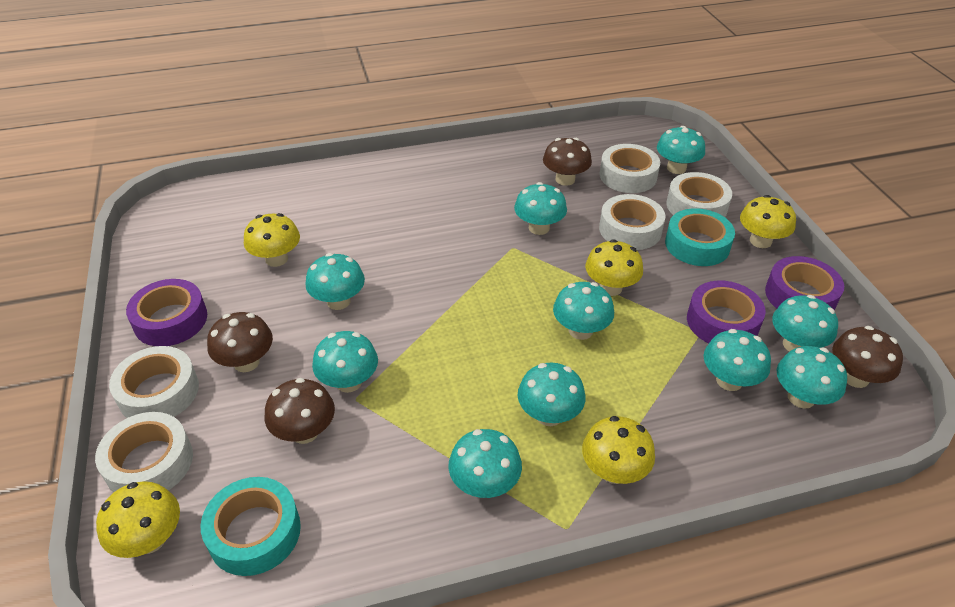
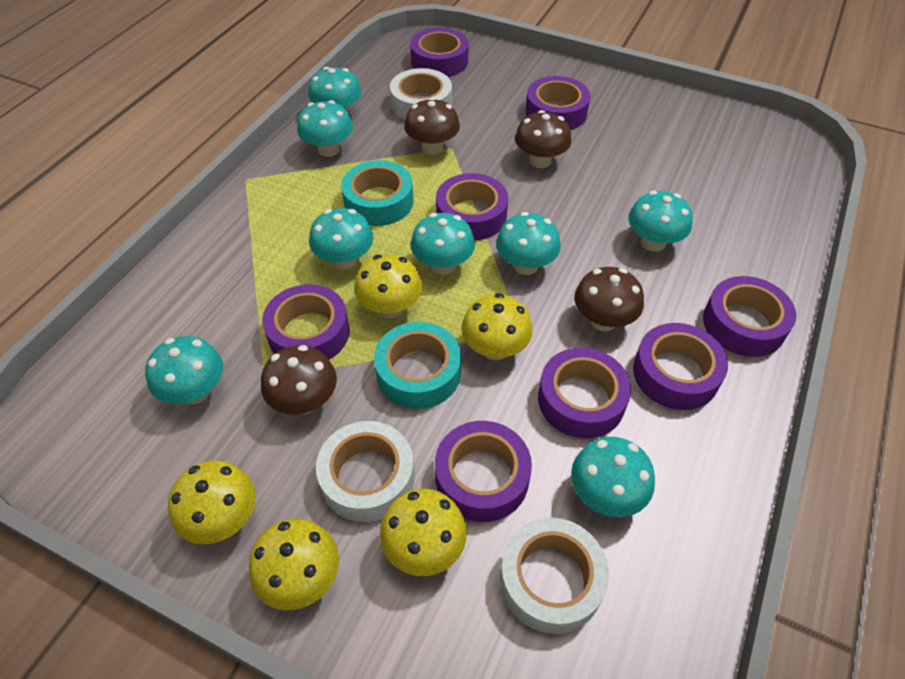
purple tape: 3 -> 8
turquoise mushroom: 10 -> 8
white tape: 5 -> 3

